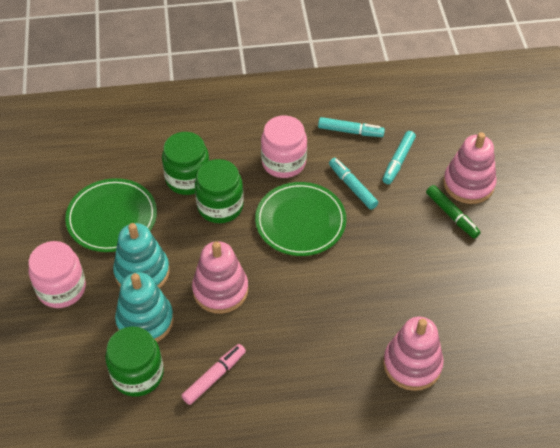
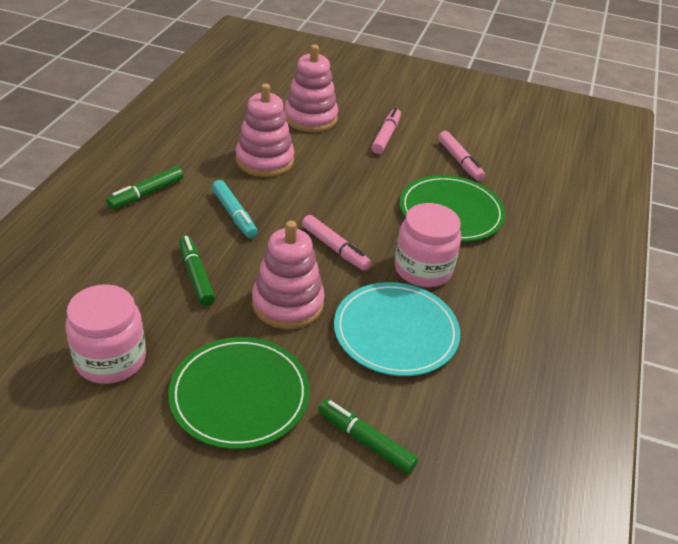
green jar: 3 -> 0
green marker: 1 -> 3
pink marker: 1 -> 3
turquoise marker: 3 -> 1
turquoise plate: 0 -> 1
turquoise stacking toy: 2 -> 0

